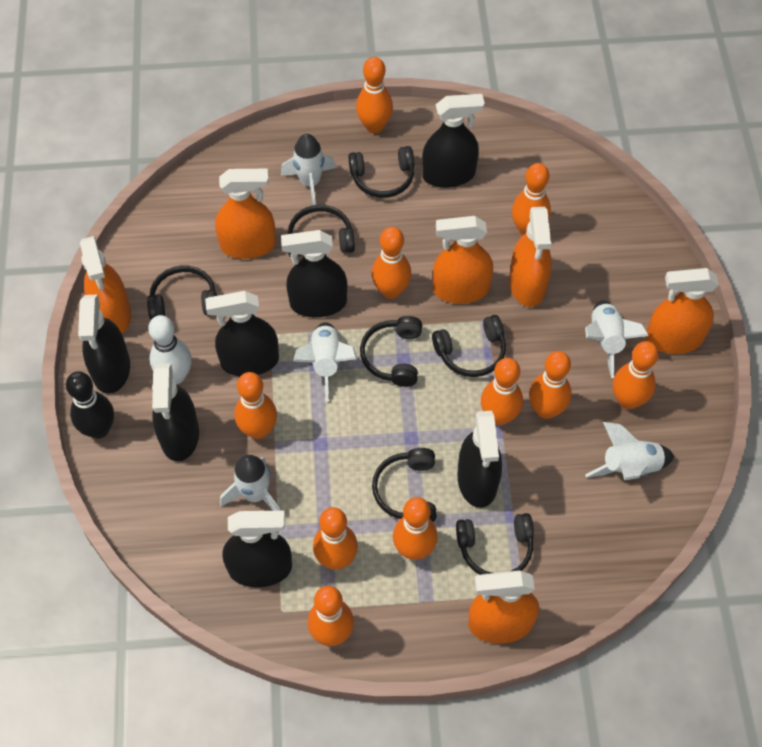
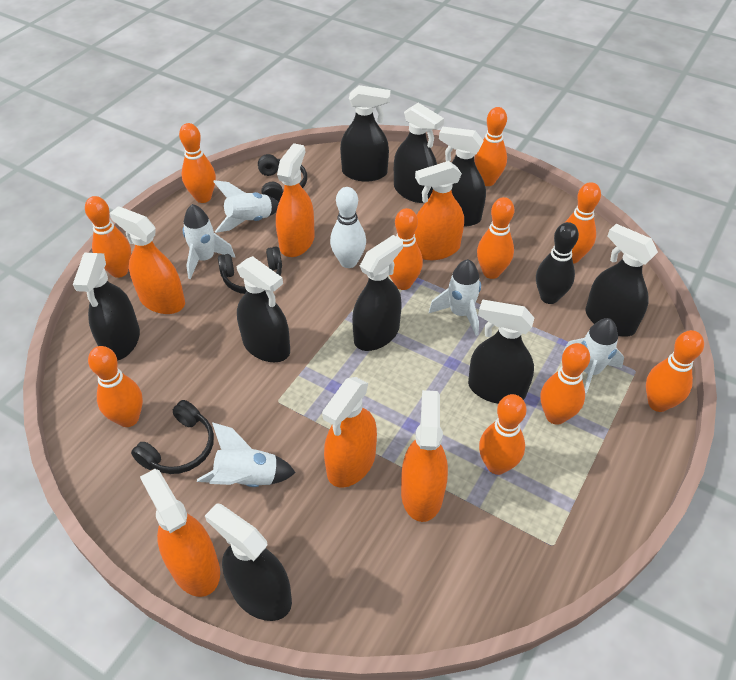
black headphones: 7 -> 3
black spray bottle: 7 -> 9

